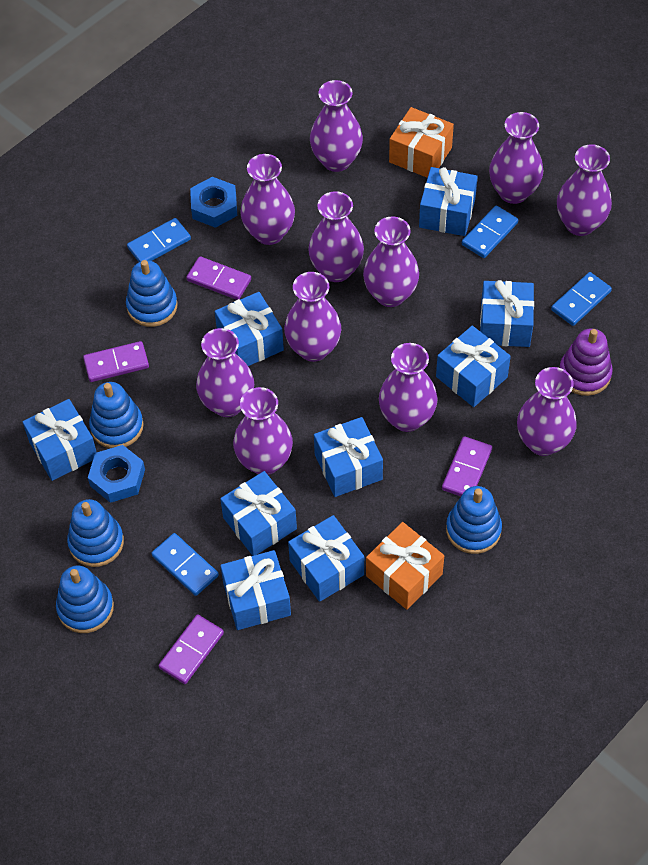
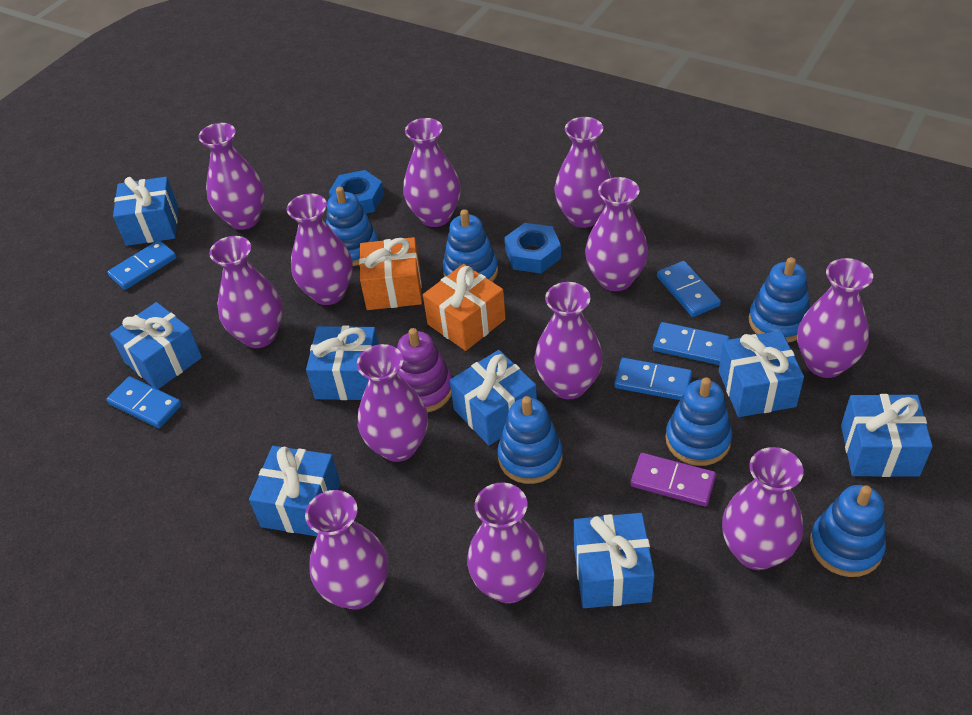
blue domino: 4 -> 5
blue gift: 9 -> 8
blue stacking toy: 5 -> 6
purple domino: 4 -> 1
purple vase: 11 -> 12

